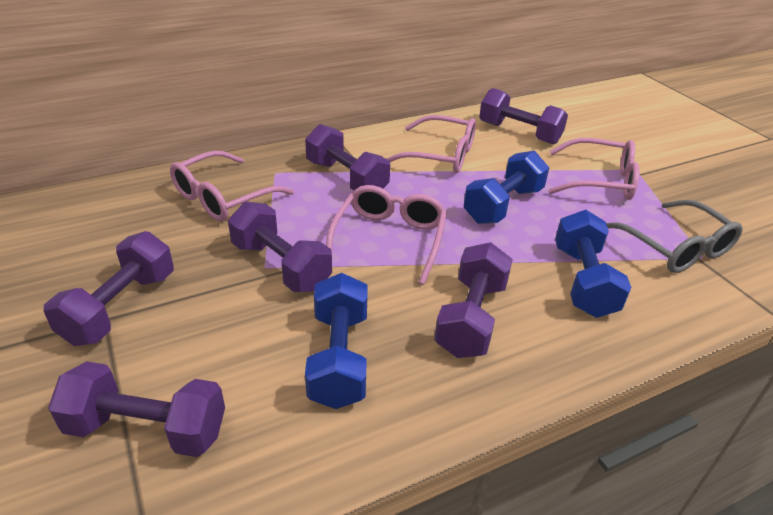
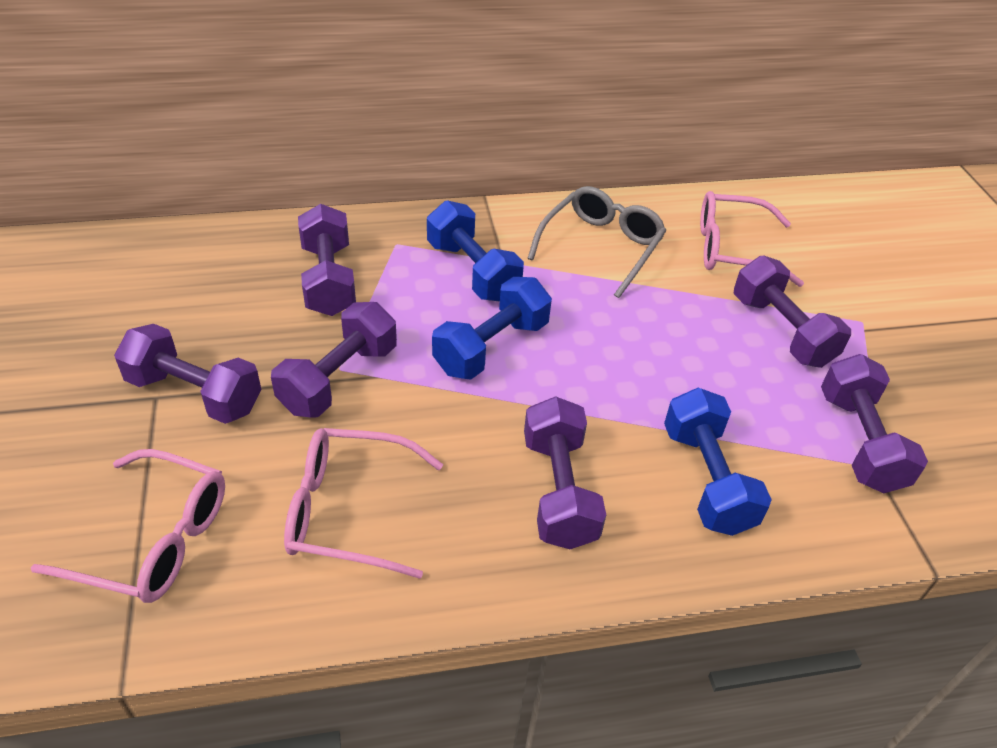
pink glasses: 4 -> 3

